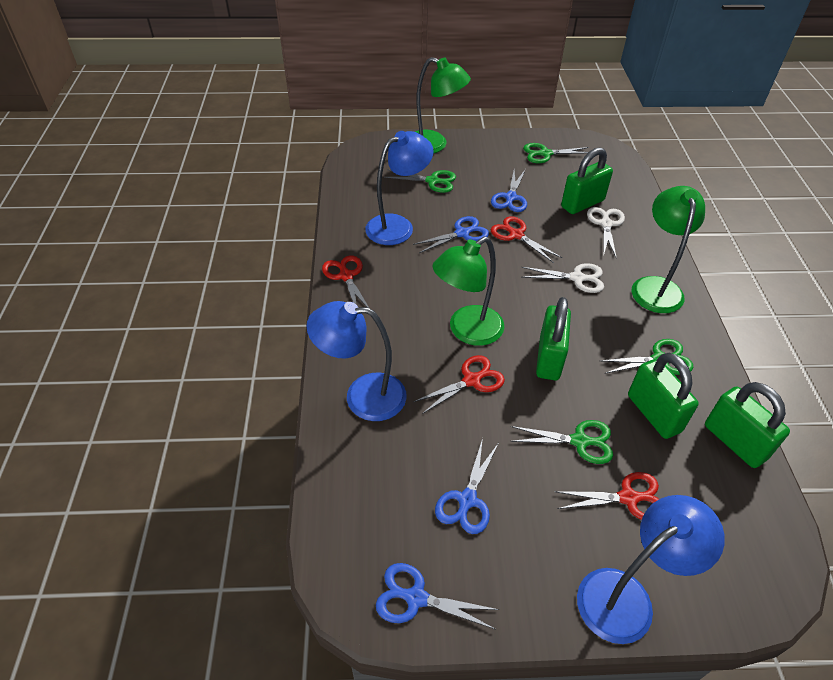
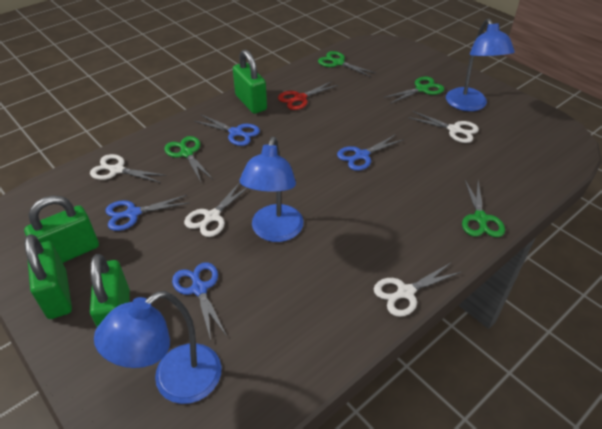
green lamp: 3 -> 0
red scissors: 4 -> 1
white scissors: 2 -> 4

